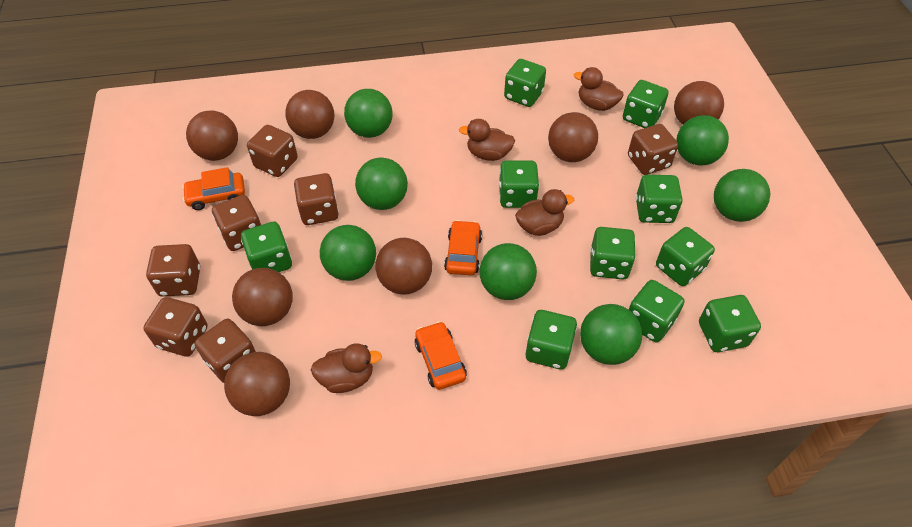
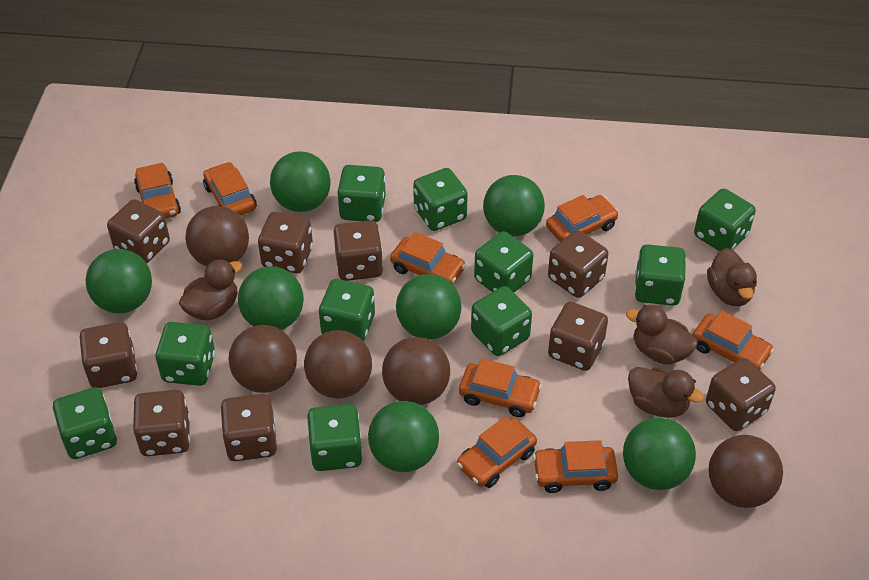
brown ball: 7 -> 5
brown dice: 7 -> 9
orange car: 3 -> 8

